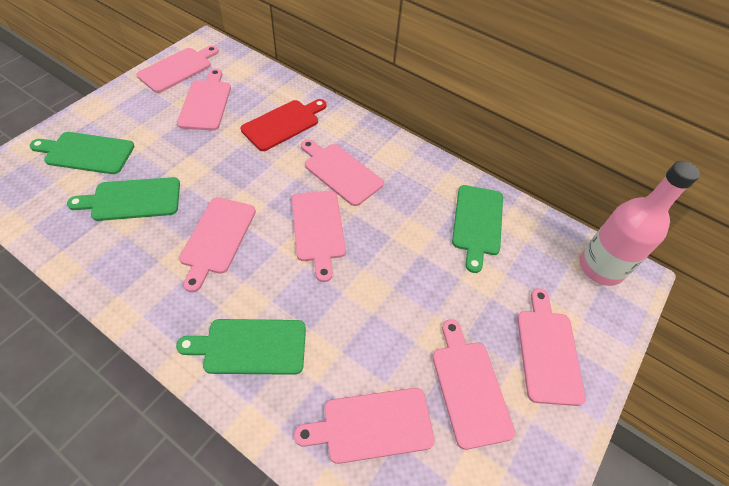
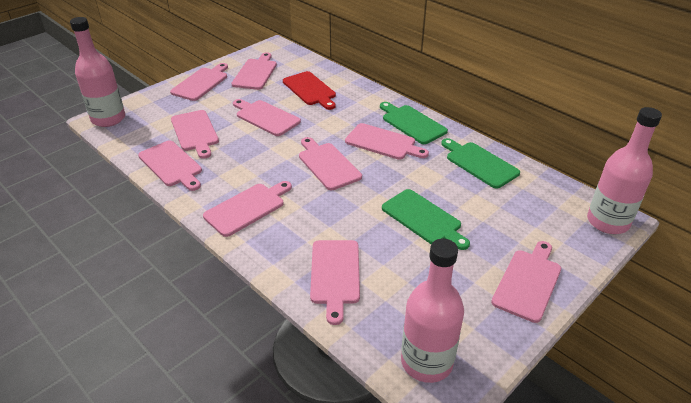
green cutting board: 4 -> 3
pink bottle: 1 -> 3
pink cutting board: 8 -> 10

